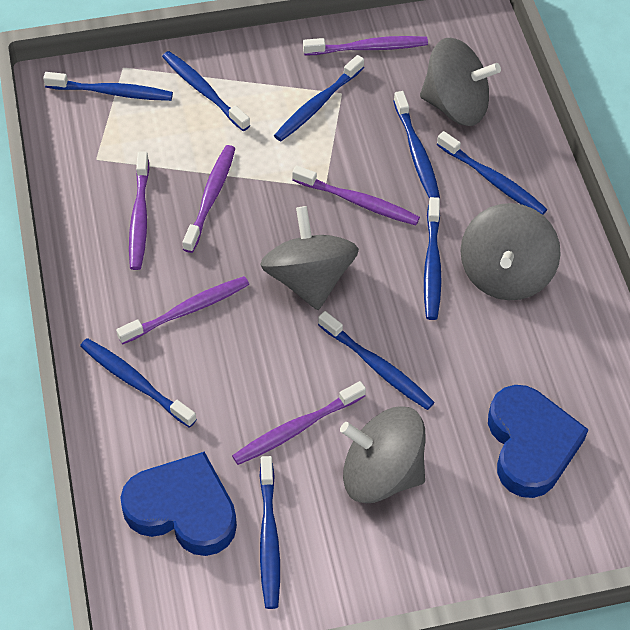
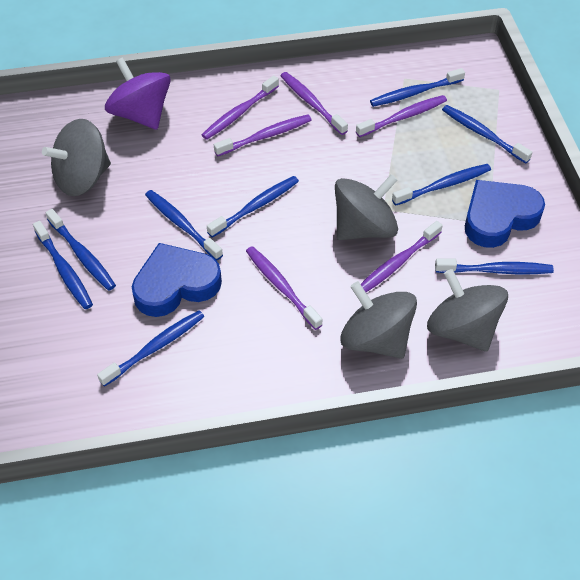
purple spinning top: 0 -> 1

